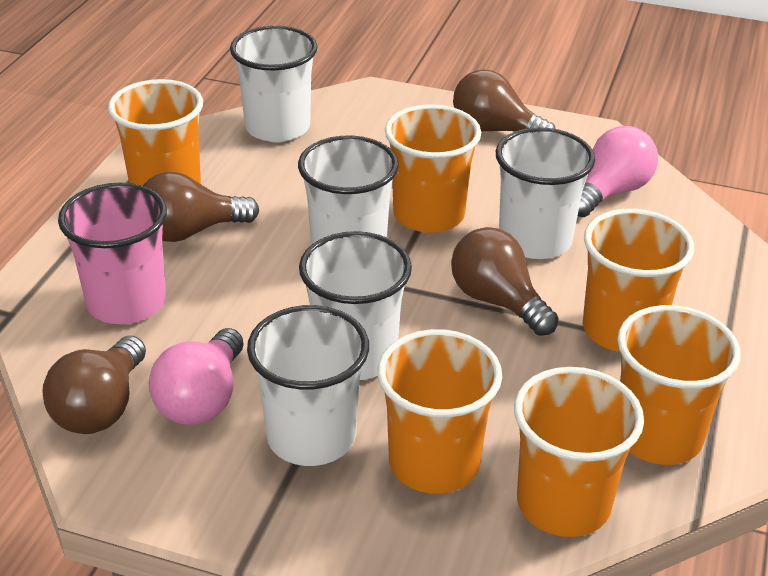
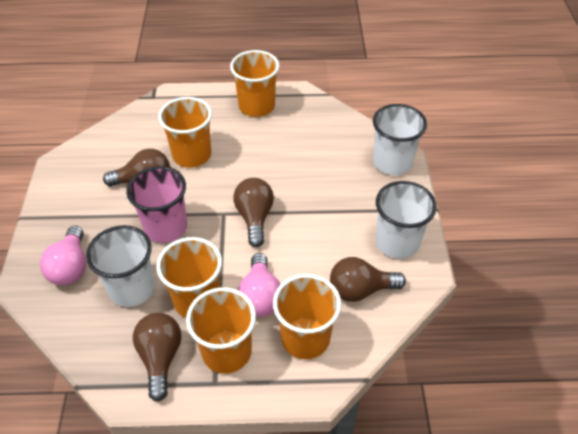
orange cup: 6 -> 5
white cup: 5 -> 3

